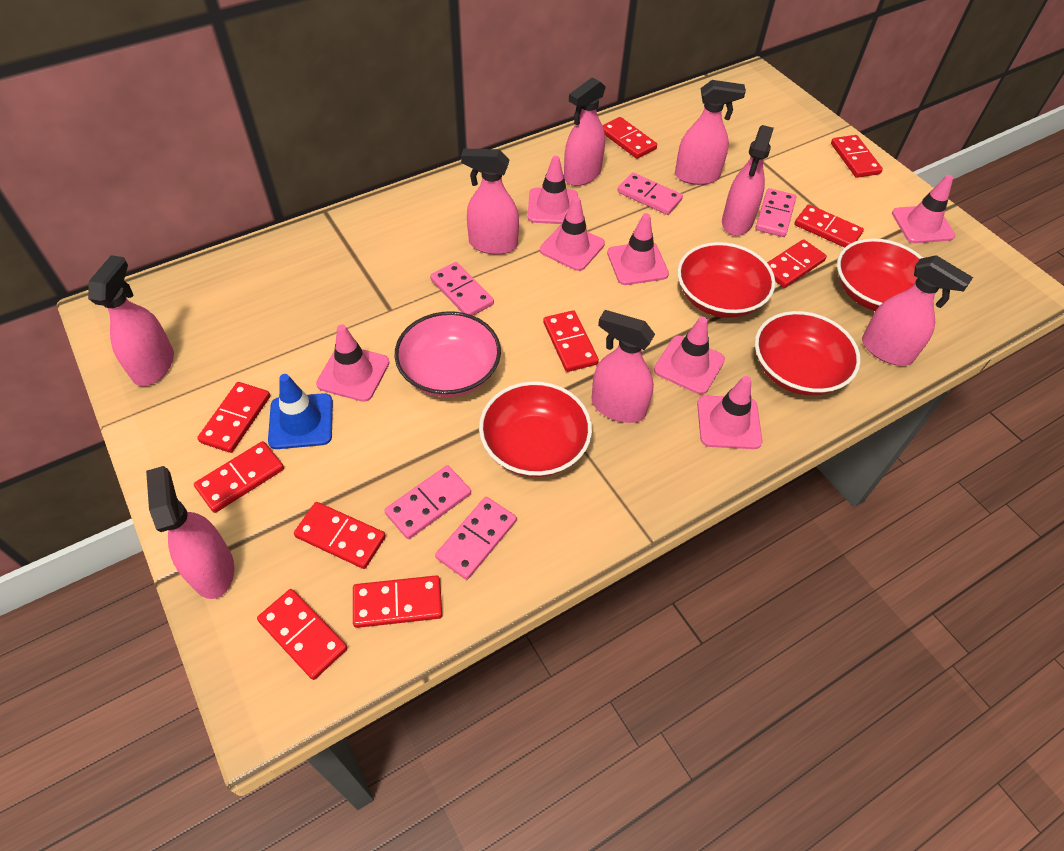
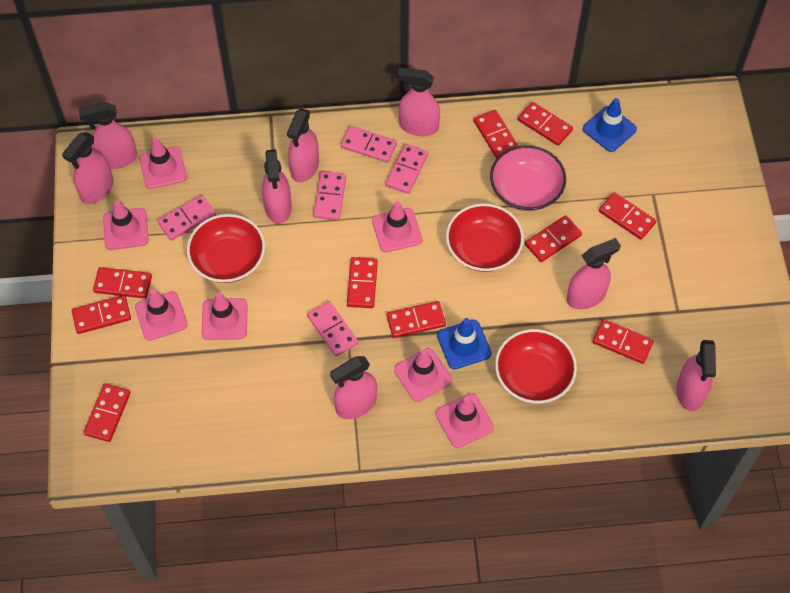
blue traffic cone: 1 -> 2
red bowl: 4 -> 3

